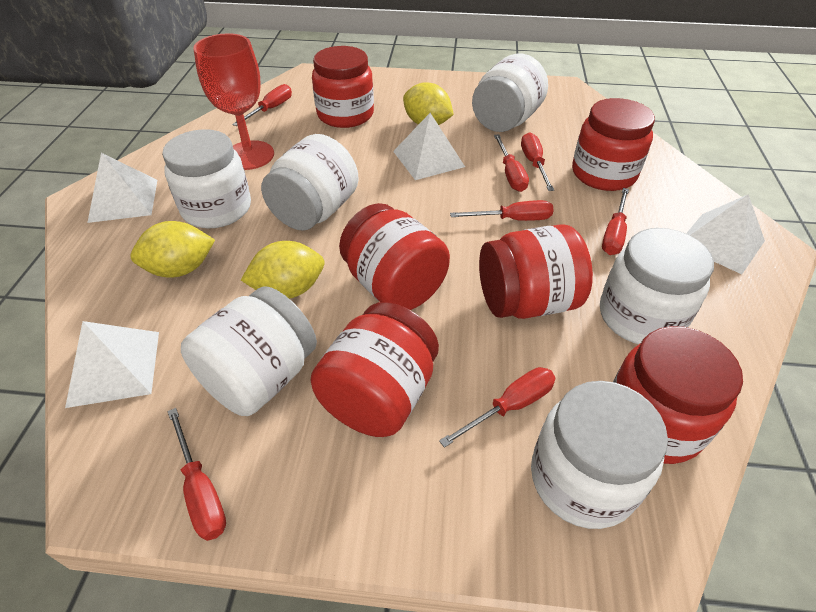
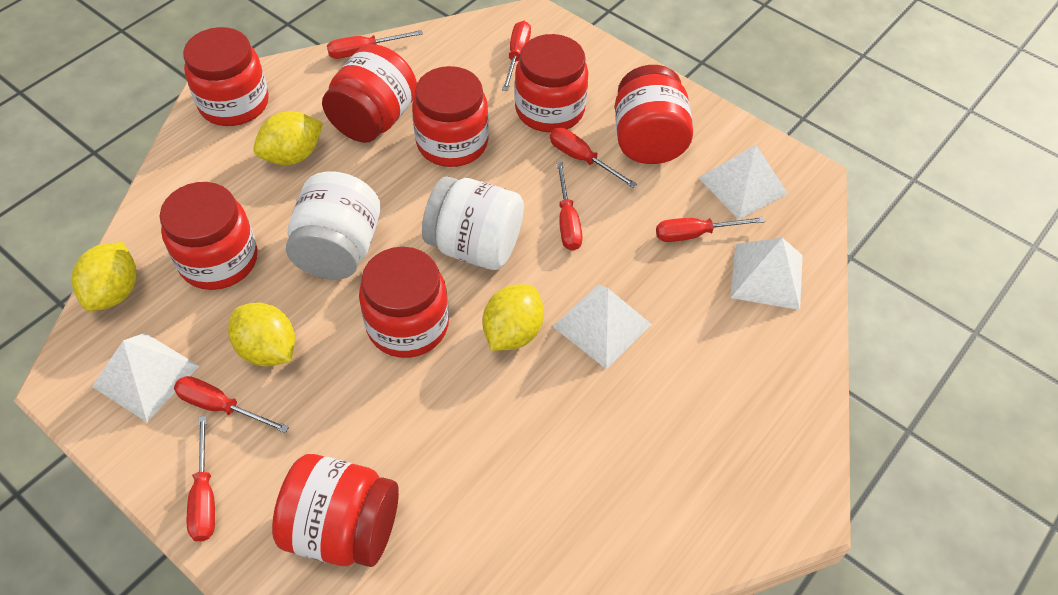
red goblet: 1 -> 0
red jar: 6 -> 8
white jar: 6 -> 2
yellow lemon: 3 -> 4

